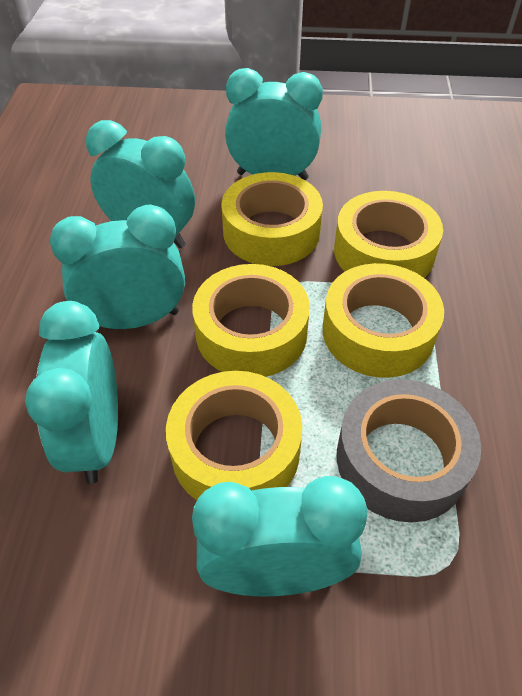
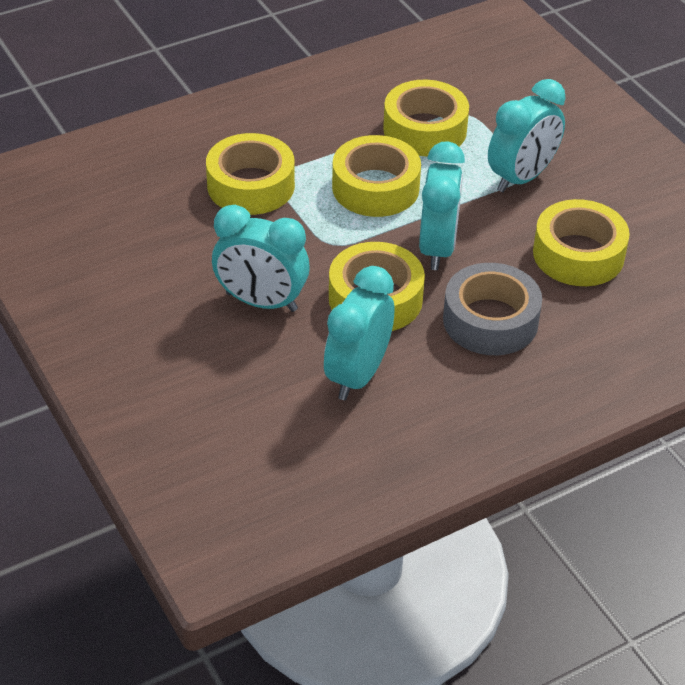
turquoise clock: 5 -> 4

